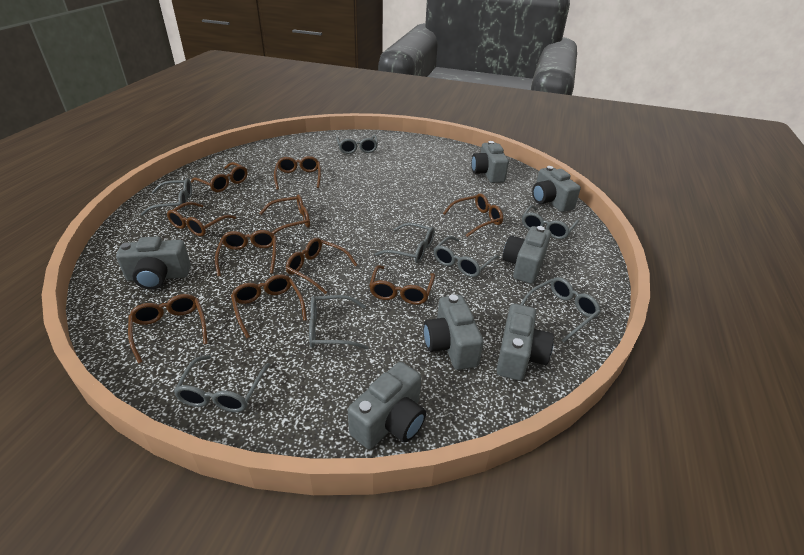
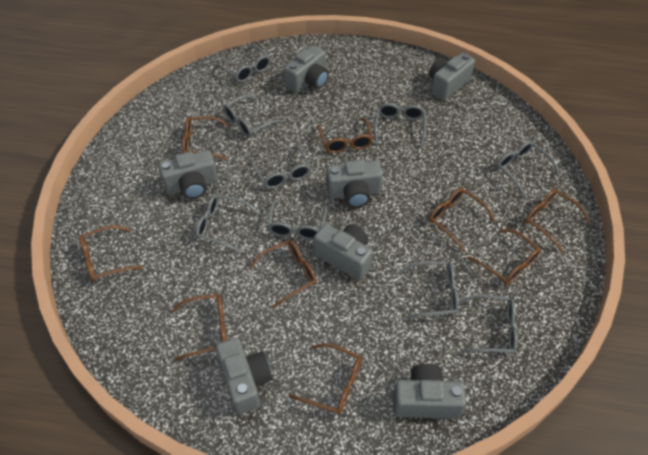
brown glasses: 10 -> 9
grey glasses: 8 -> 9

